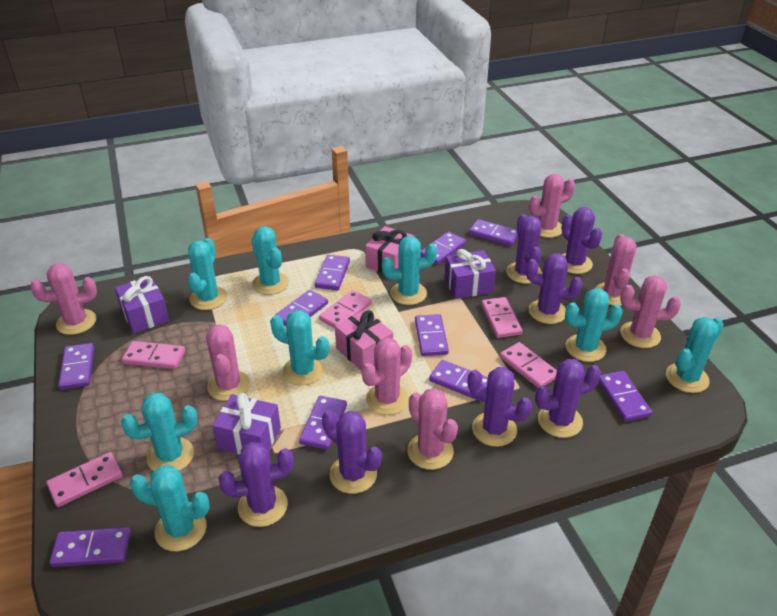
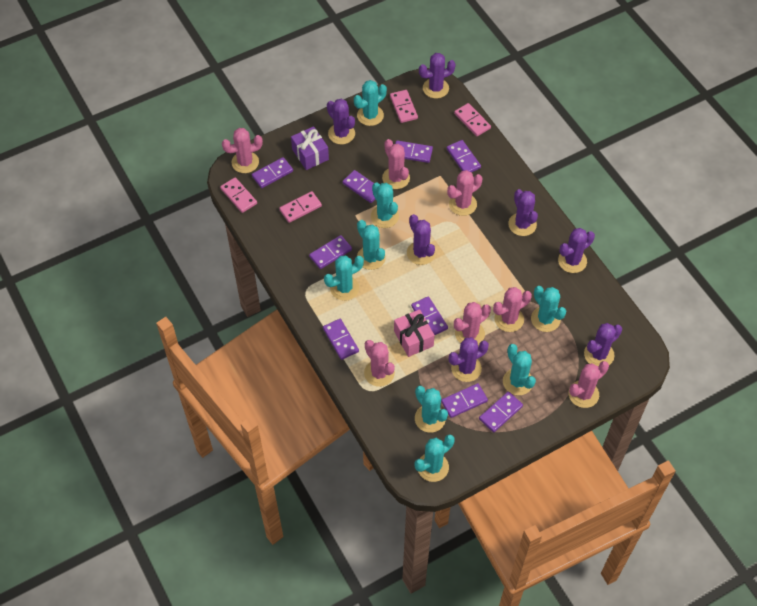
pink domino: 5 -> 4
pink gift: 2 -> 1
purple domino: 10 -> 9
purple gift: 3 -> 1

